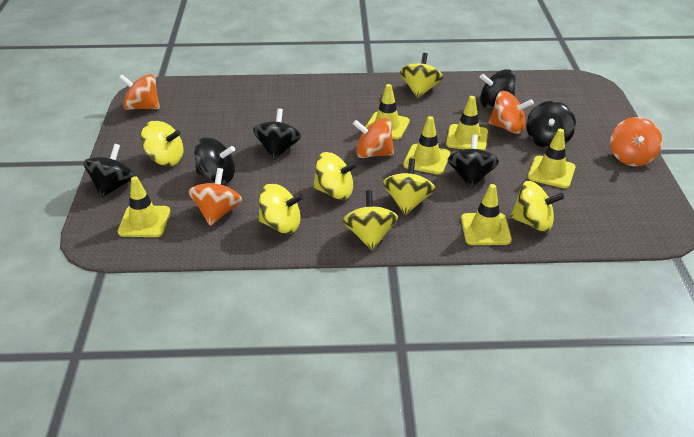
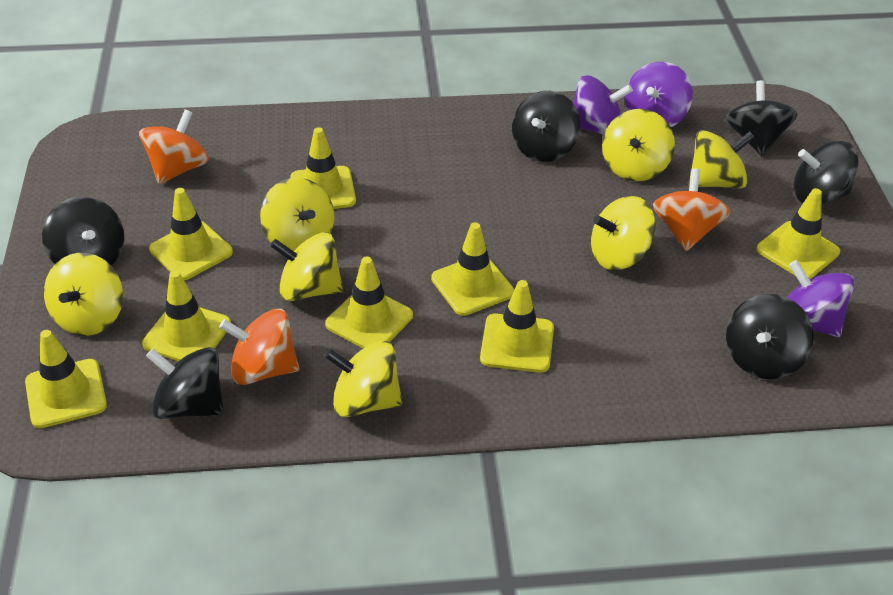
orange spinning top: 5 -> 3
purple spinning top: 0 -> 3
yellow traffic cone: 6 -> 8

